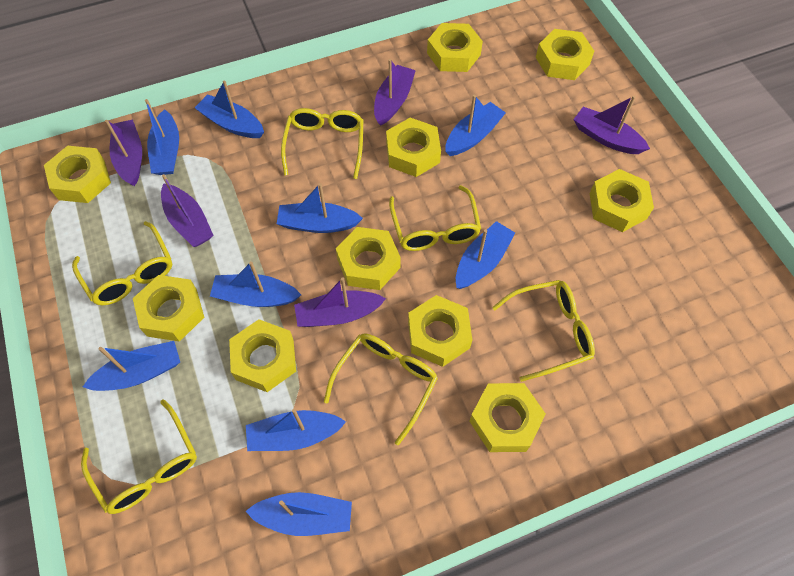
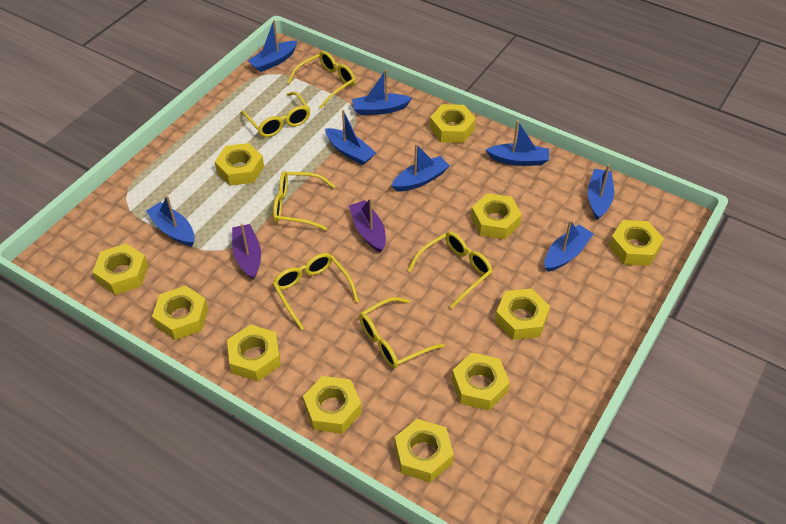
blue boat: 9 -> 8
purple boat: 5 -> 2
yellow nut: 10 -> 11

